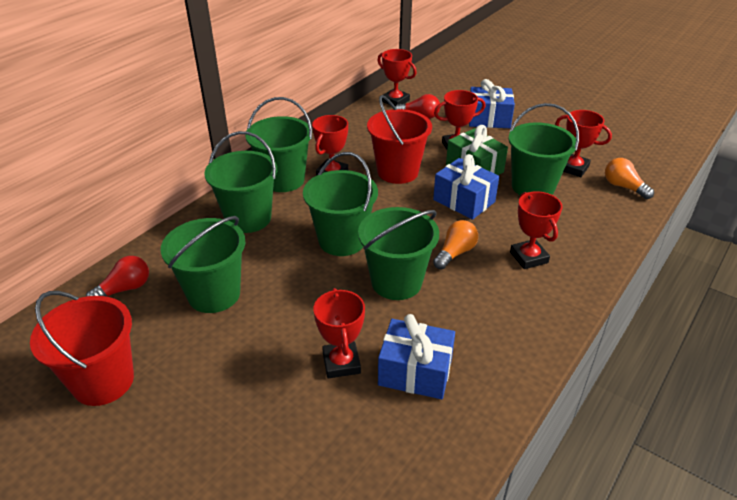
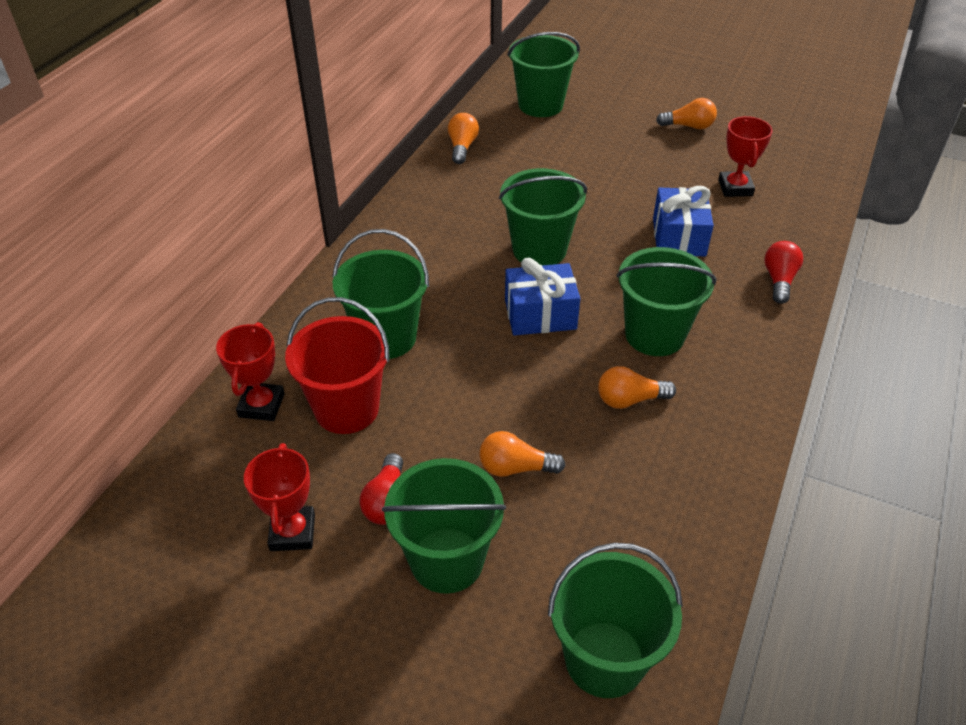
blue gift: 3 -> 2
green gift: 1 -> 0
orange light bulb: 2 -> 4
red bucket: 2 -> 1
red trophy: 6 -> 3

